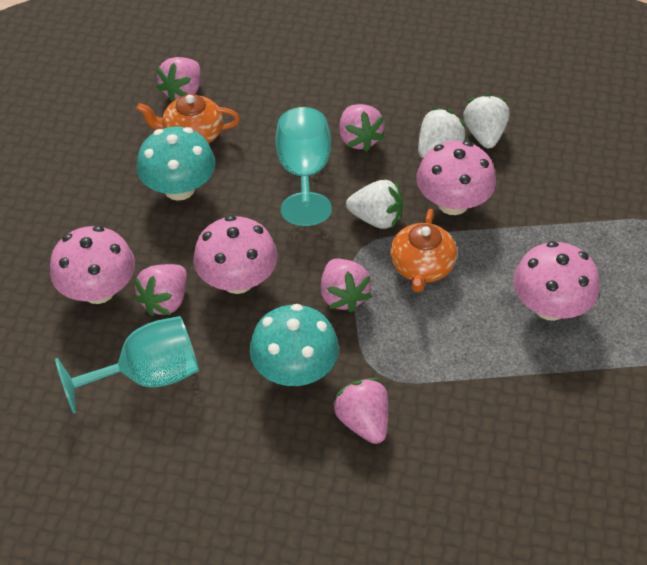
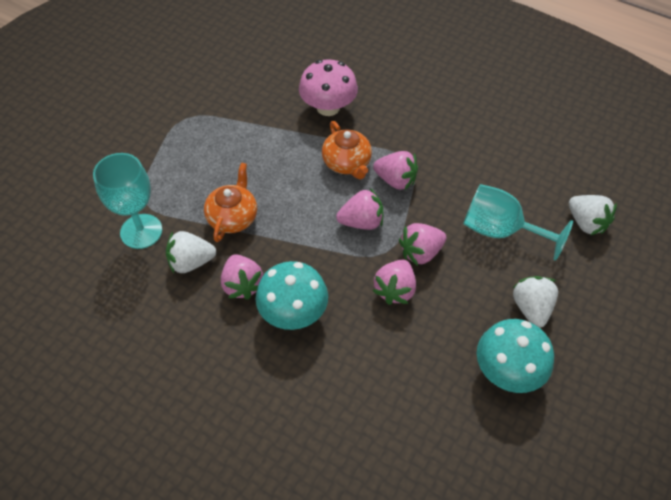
pink mushroom: 4 -> 1

